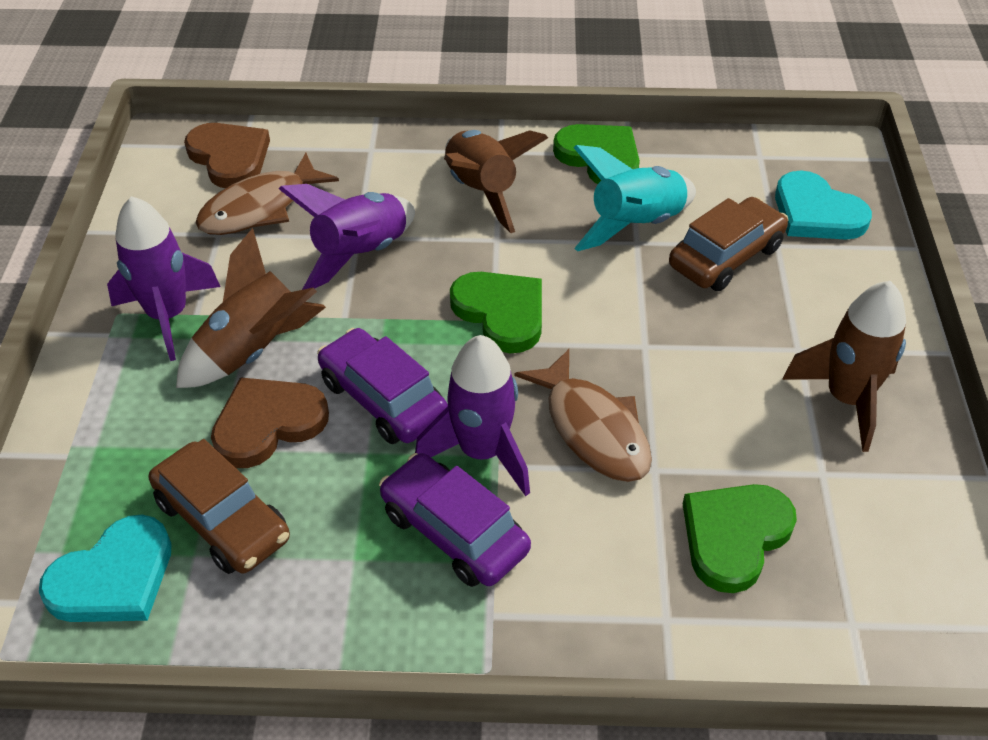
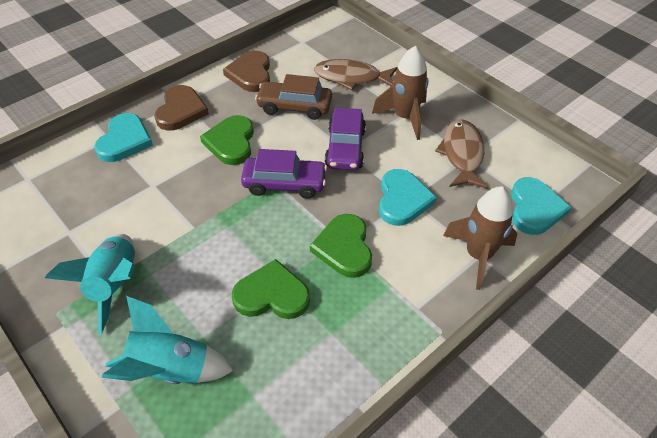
brown car: 2 -> 1
brown rocket: 3 -> 2
purple rocket: 3 -> 0
turquoise heart: 2 -> 3
turquoise rocket: 1 -> 2

